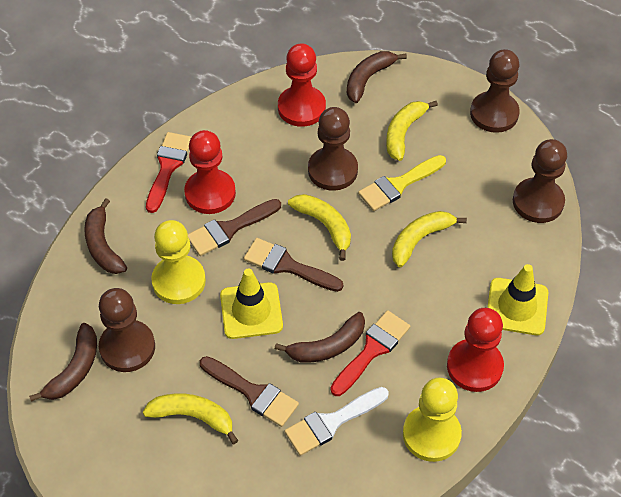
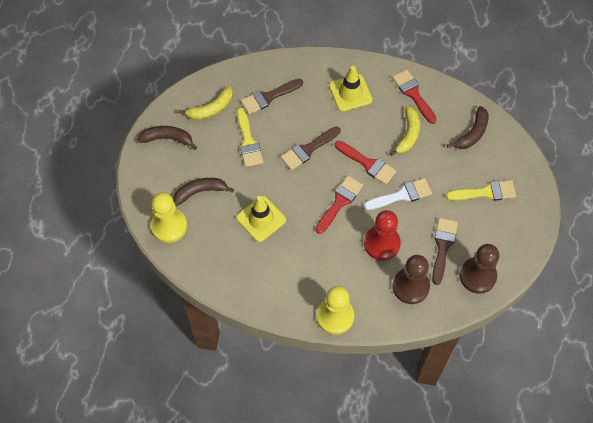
brown banana: 4 -> 3
brown pawn: 4 -> 2
red brush: 2 -> 3
red pawn: 3 -> 1
yellow banana: 4 -> 2
yellow brush: 1 -> 2

